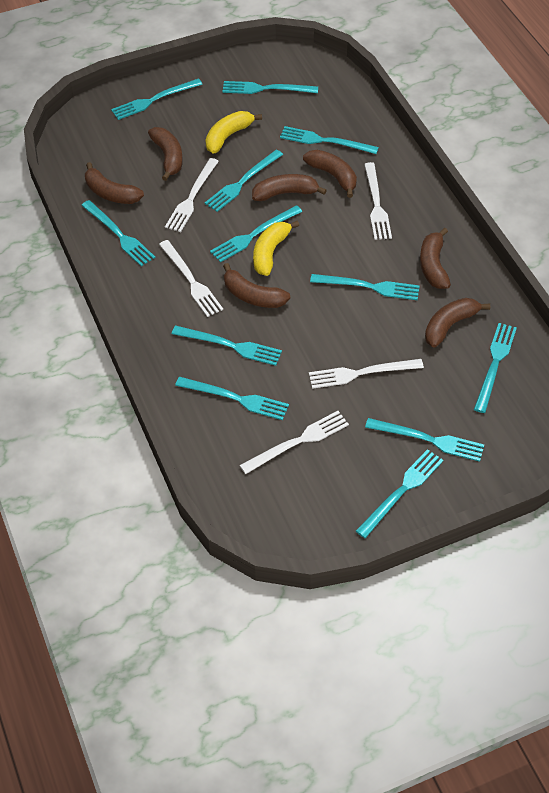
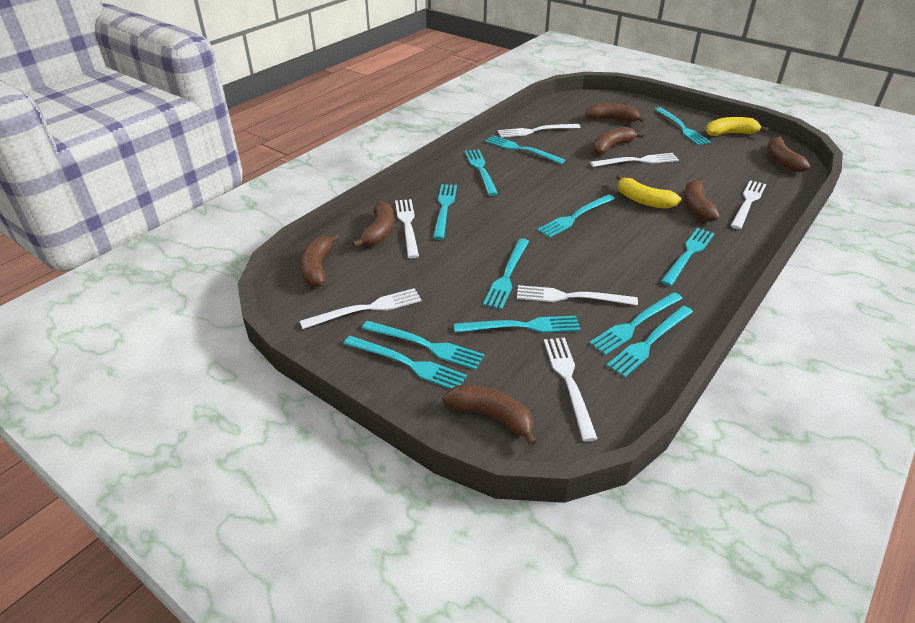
white fork: 5 -> 7

